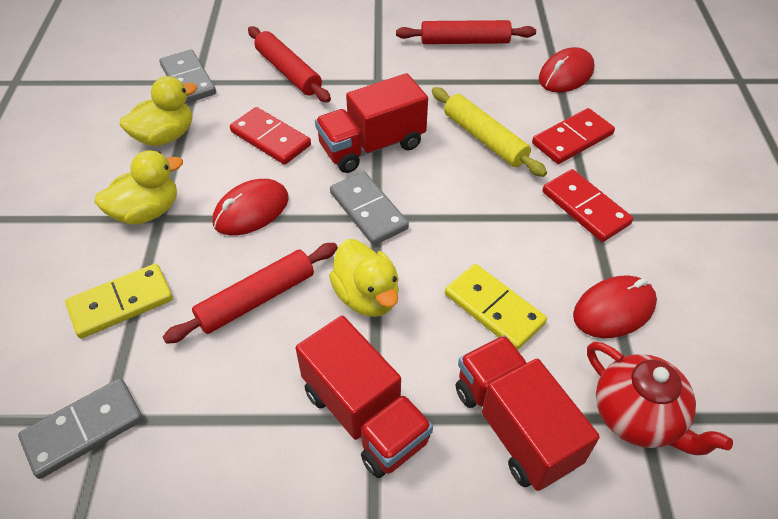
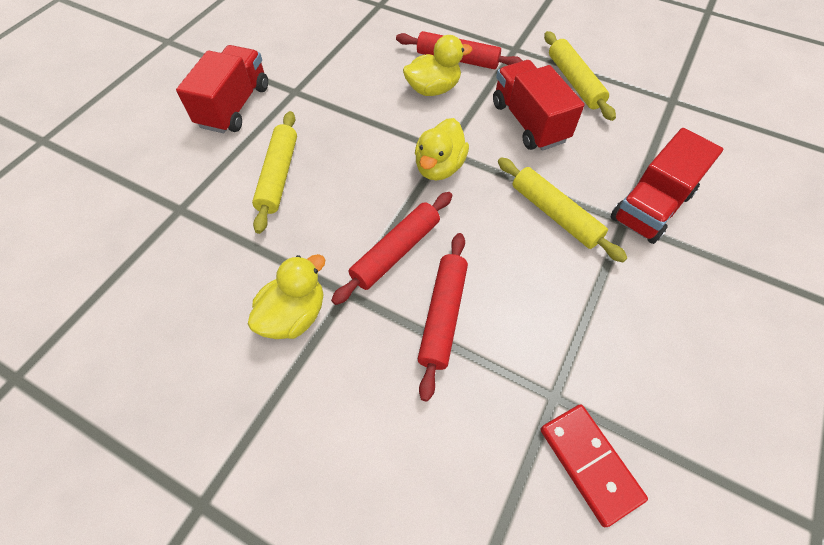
grey domino: 3 -> 0
red domino: 3 -> 1
red mouse: 3 -> 0
red teapot: 1 -> 0
yellow domino: 2 -> 0
yellow rolling pin: 1 -> 3

